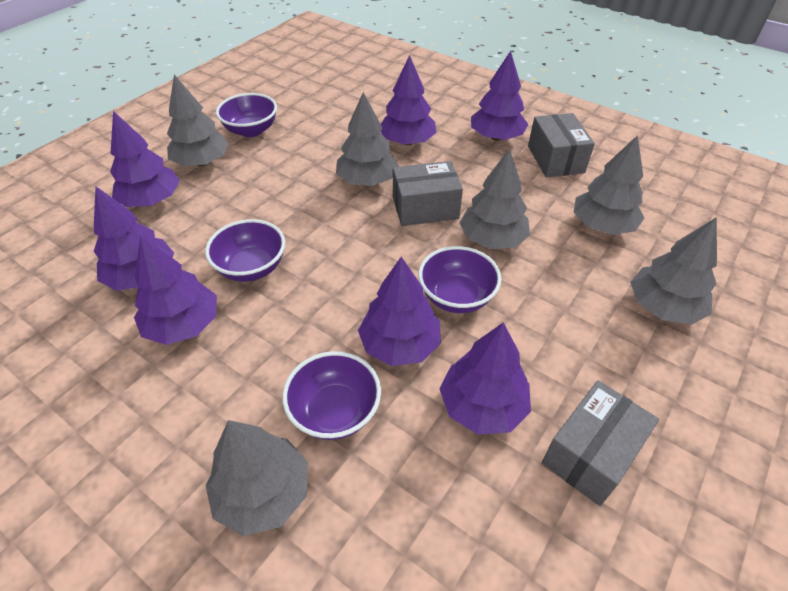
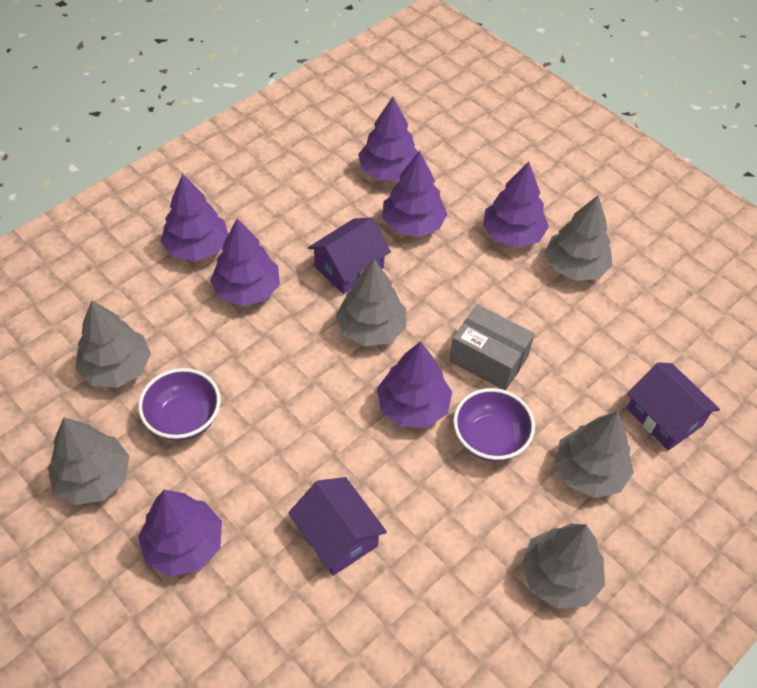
grey box: 3 -> 1
purple bowl: 4 -> 2
purple house: 0 -> 3

